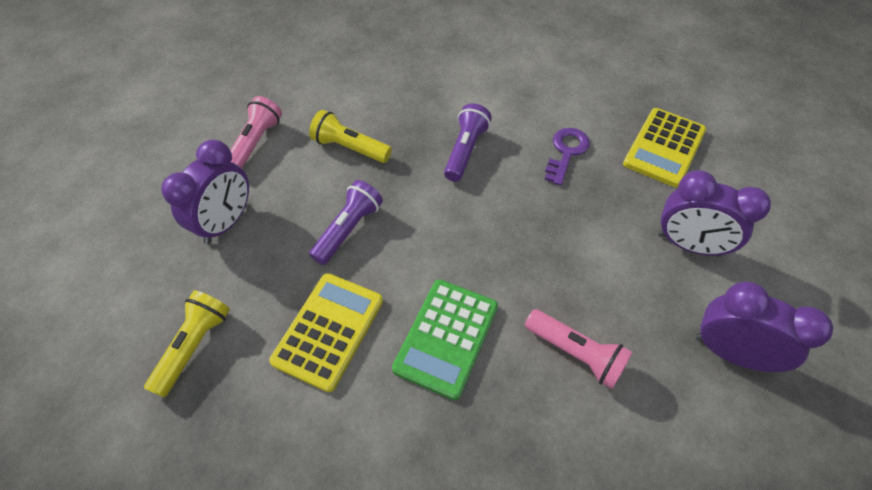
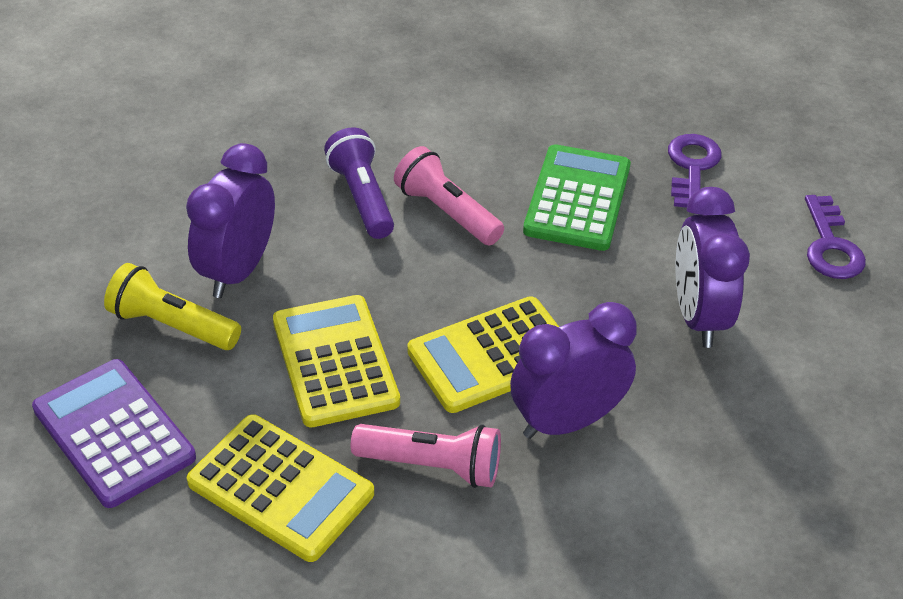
purple calculator: 0 -> 1
purple flashlight: 2 -> 1
purple key: 1 -> 2
yellow calculator: 2 -> 3
yellow flashlight: 2 -> 1

